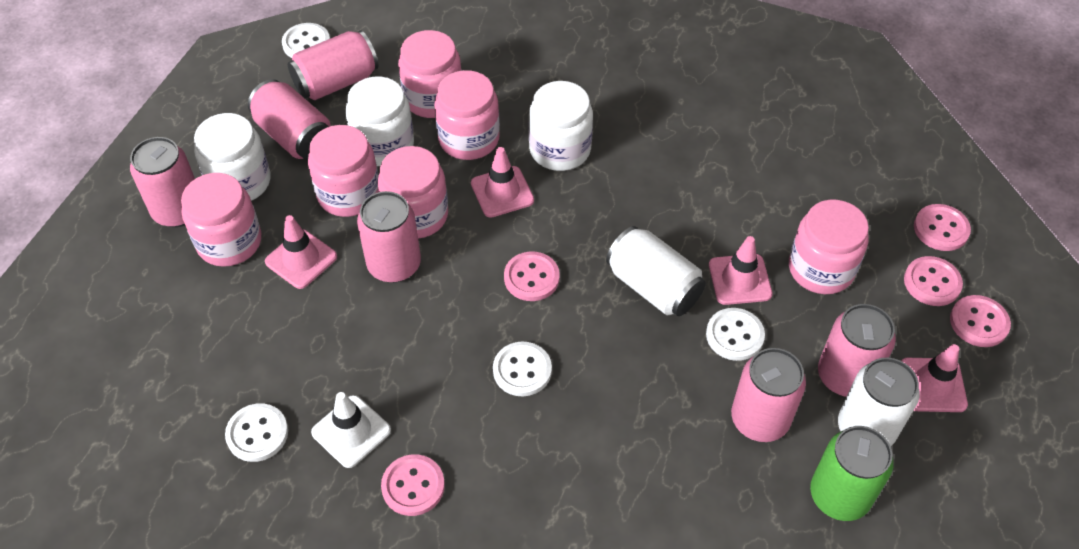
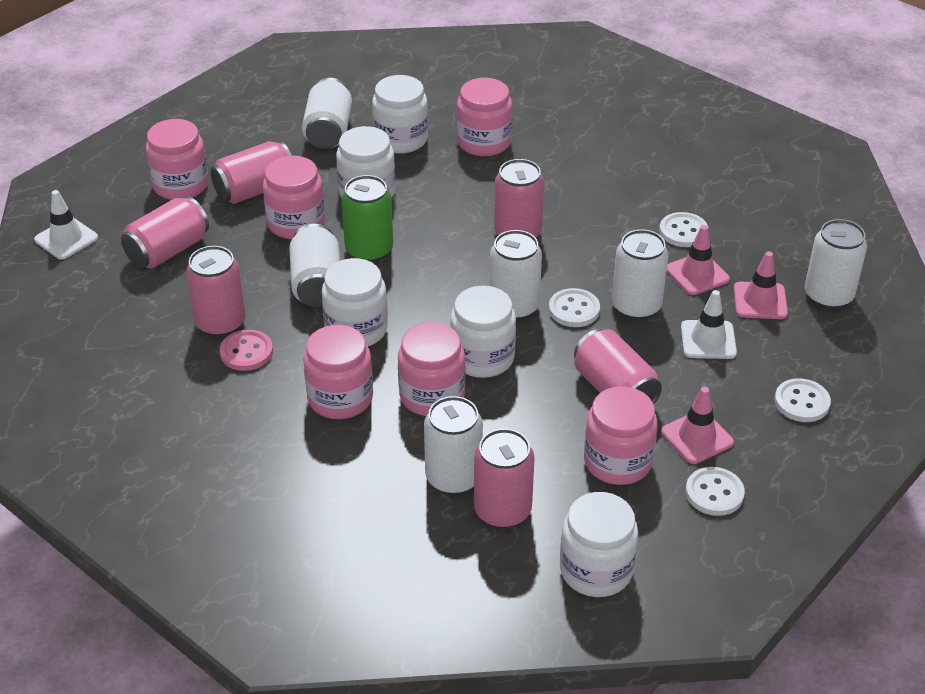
pink button: 5 -> 1
pink traffic cone: 4 -> 3
white can: 2 -> 6
white jar: 3 -> 5
white traffic cone: 1 -> 2

